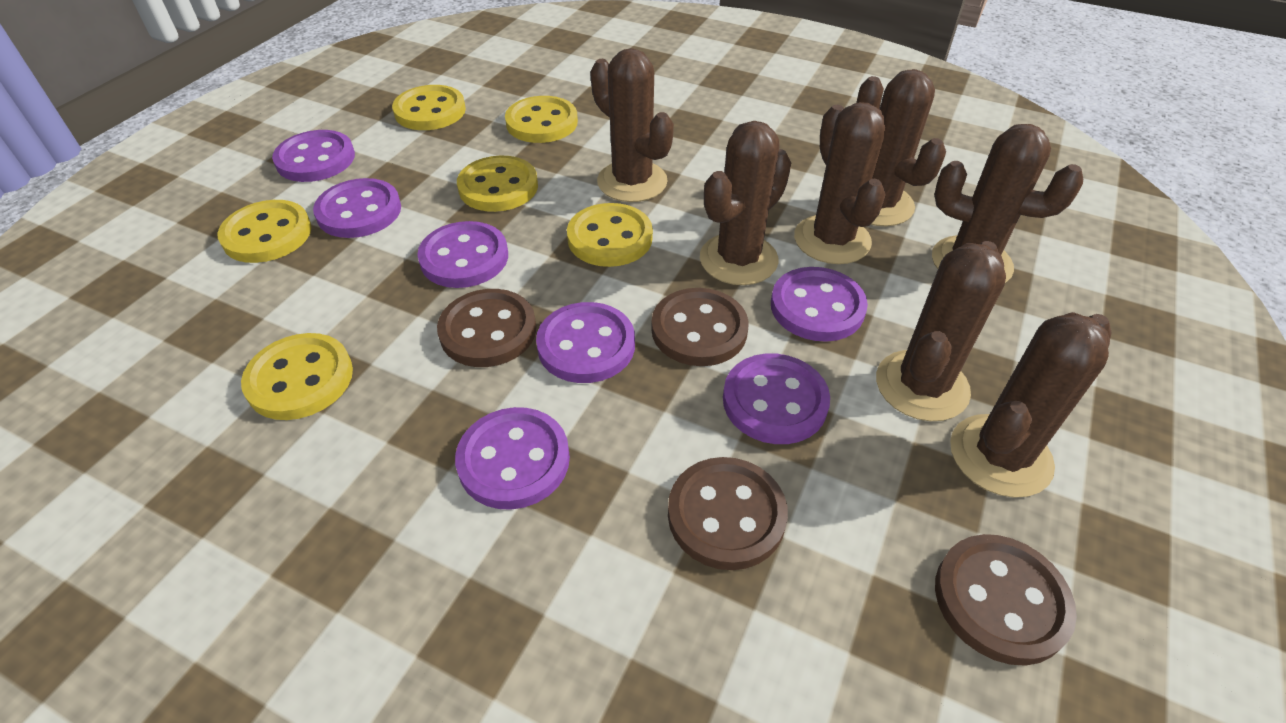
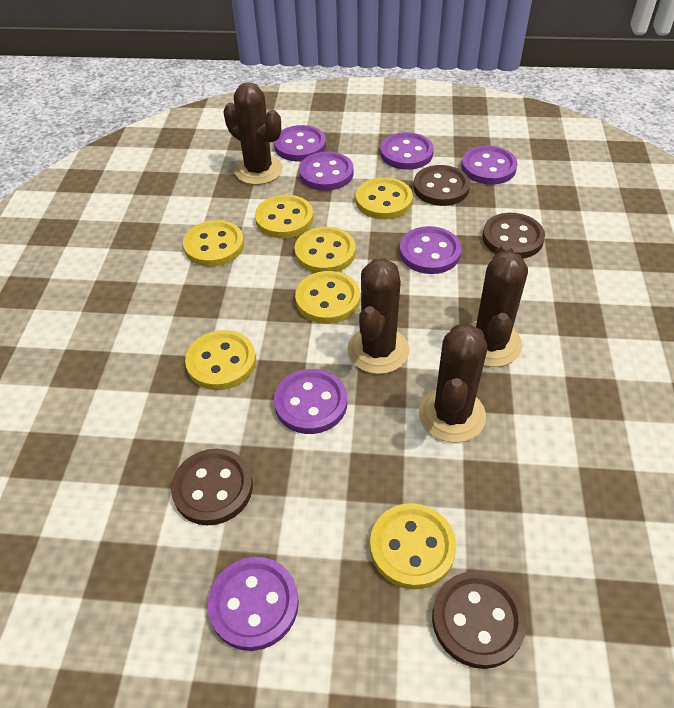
brown cactus: 7 -> 4
yellow button: 6 -> 7

